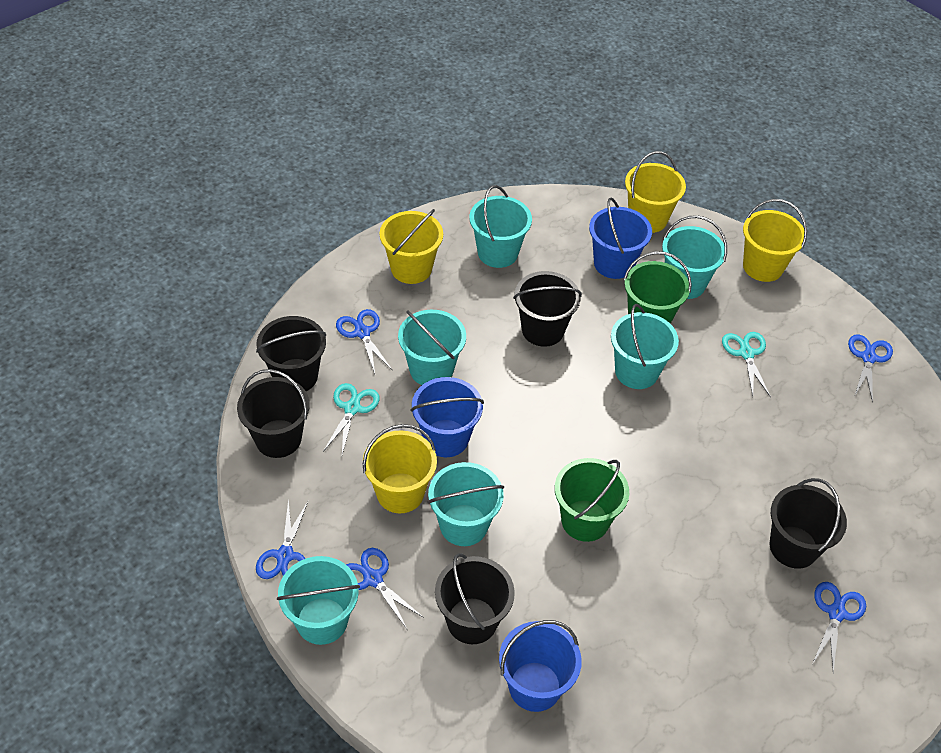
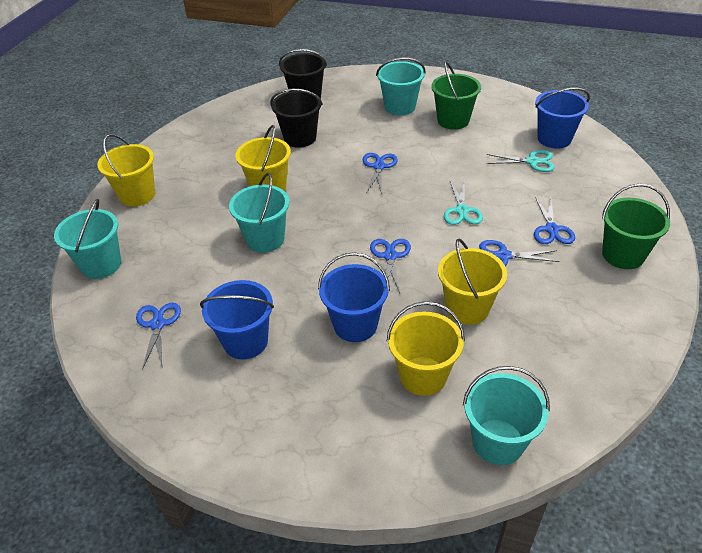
black bucket: 5 -> 2
turquoise bucket: 6 -> 4

